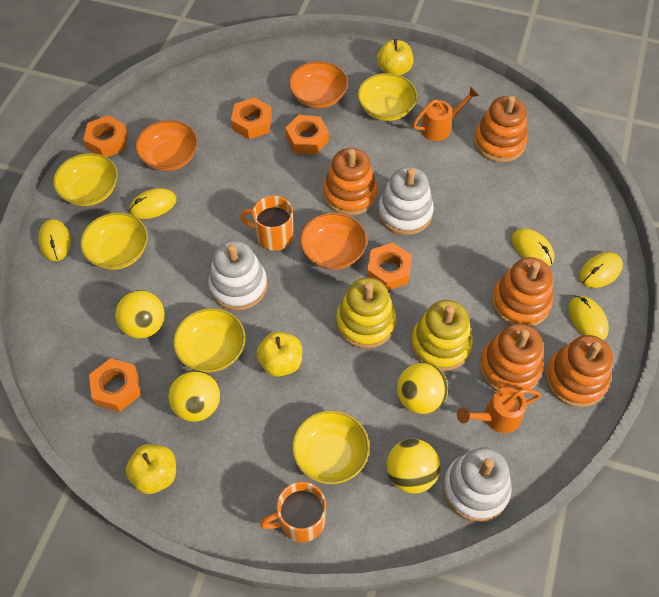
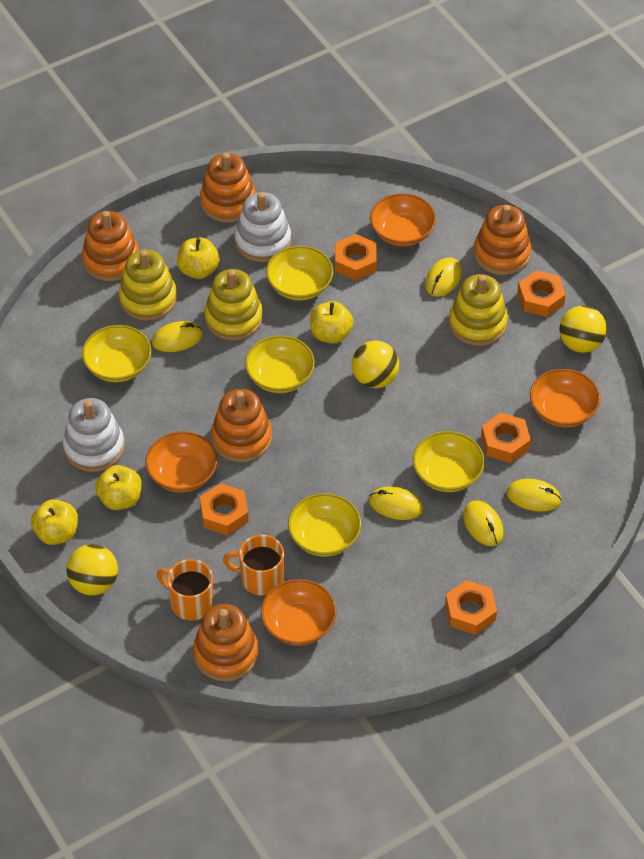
orange bowl: 3 -> 4
orange watering can: 2 -> 0
white stacking toy: 3 -> 2
yellow apple: 3 -> 4
yellow ball: 4 -> 3
yellow stacking toy: 2 -> 3

